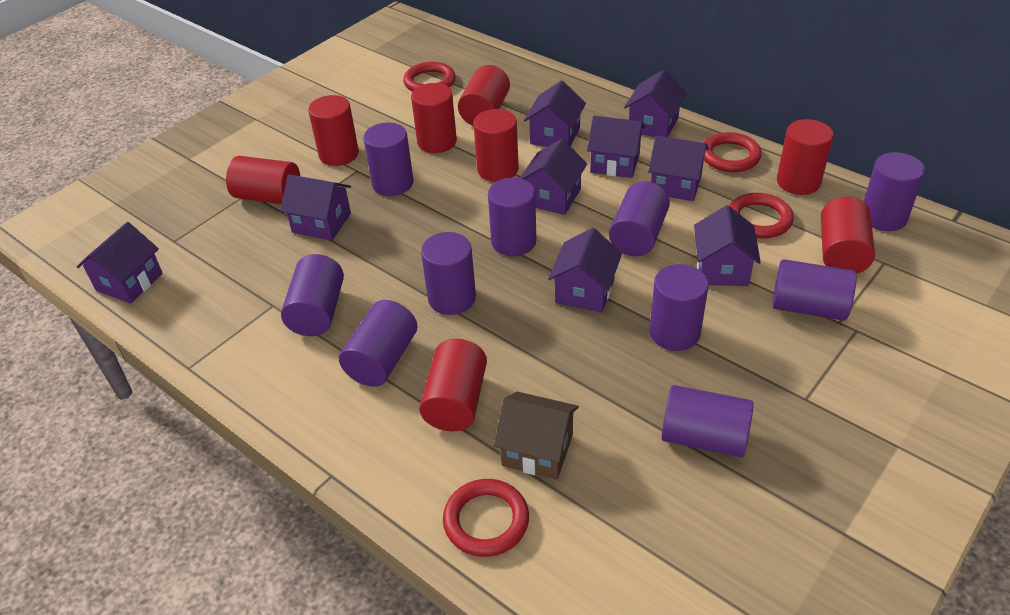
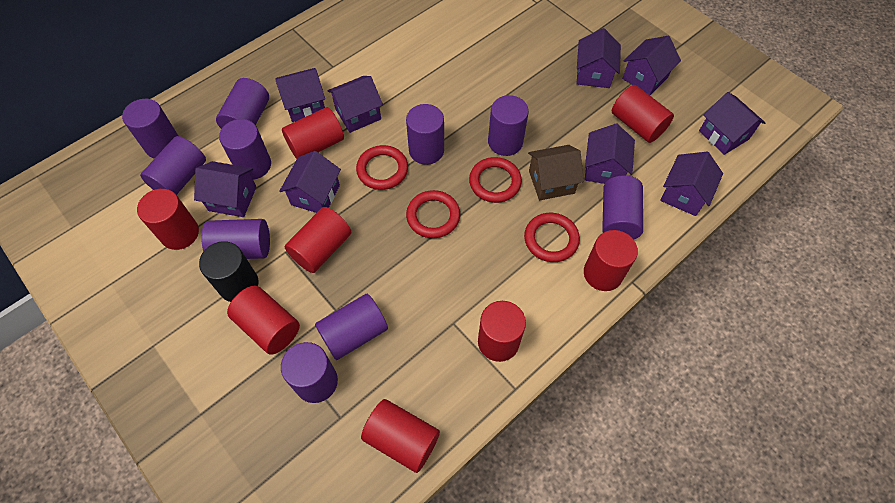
black cylinder: 0 -> 1

